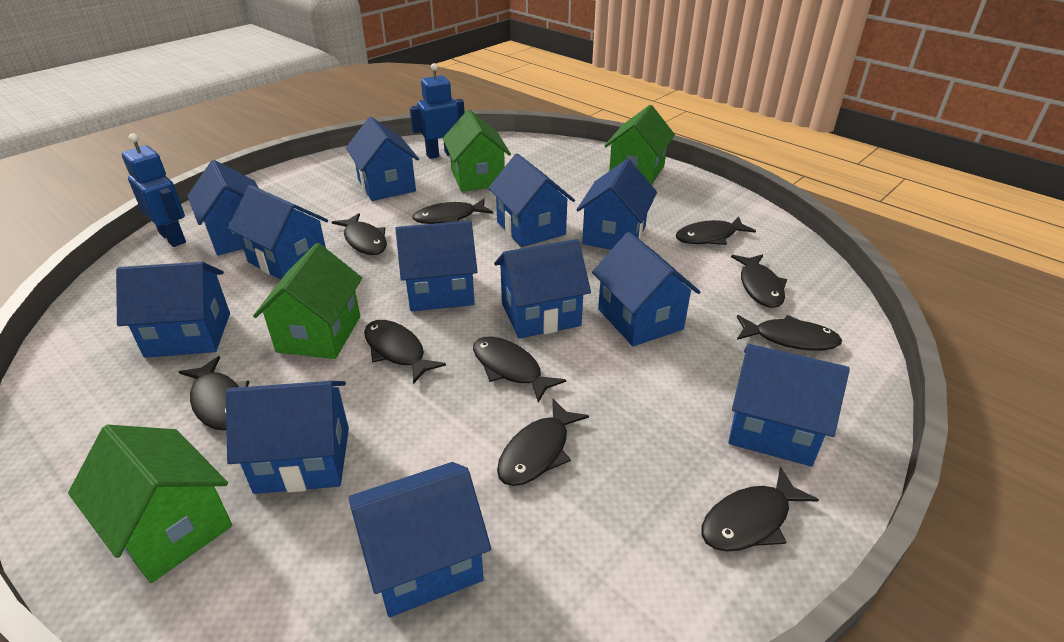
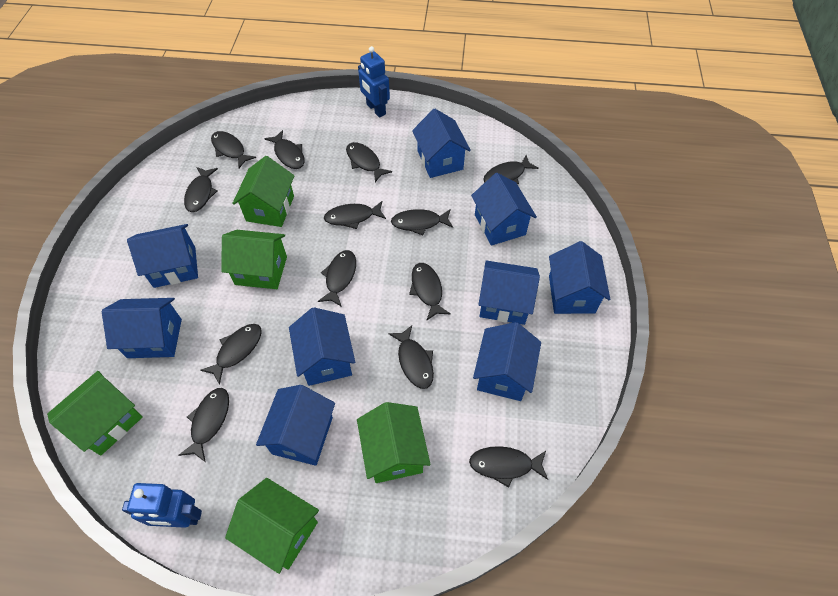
black fish: 10 -> 13
blue house: 12 -> 9
green house: 4 -> 5

